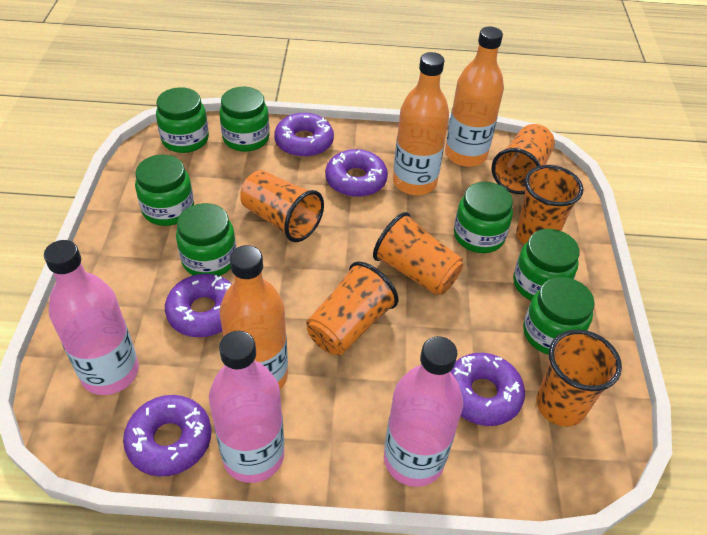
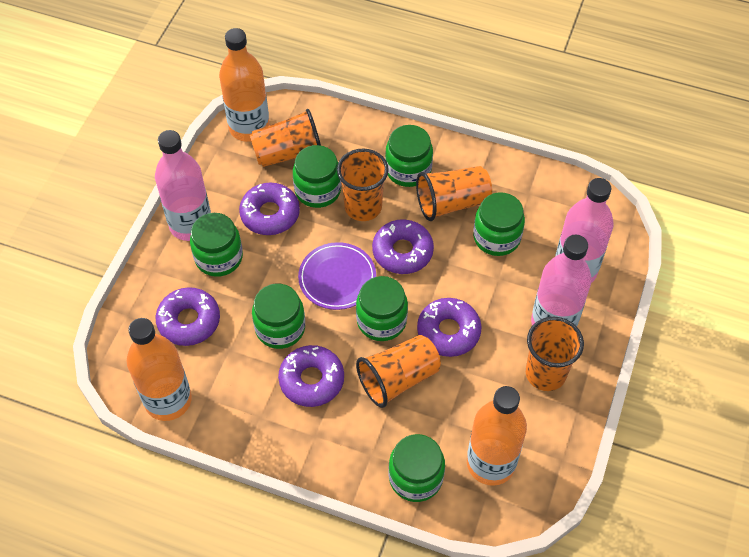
orange cup: 6 -> 5
purple plate: 0 -> 1

